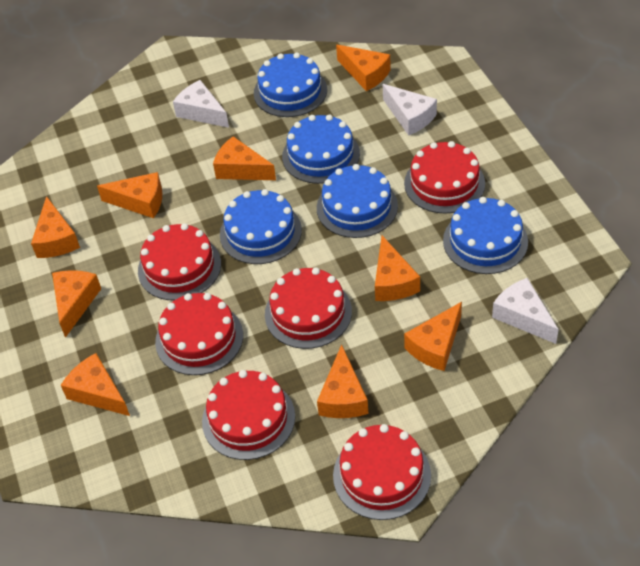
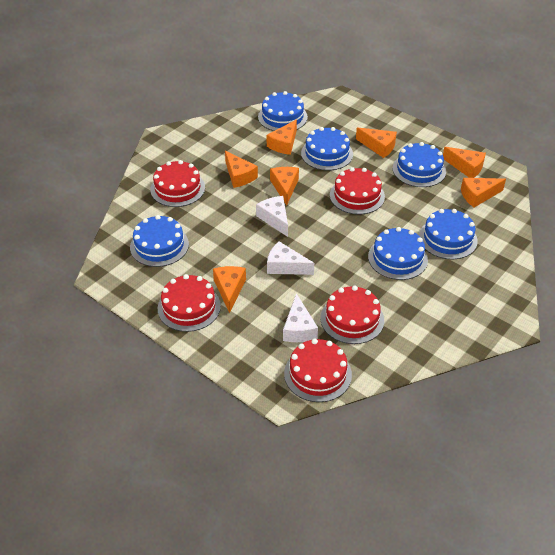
blue cake: 5 -> 6
orange cheese: 9 -> 7
red cake: 6 -> 5

